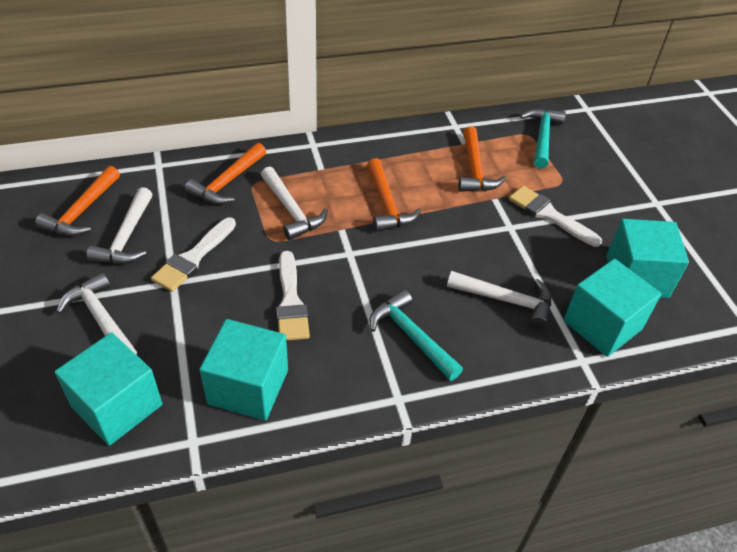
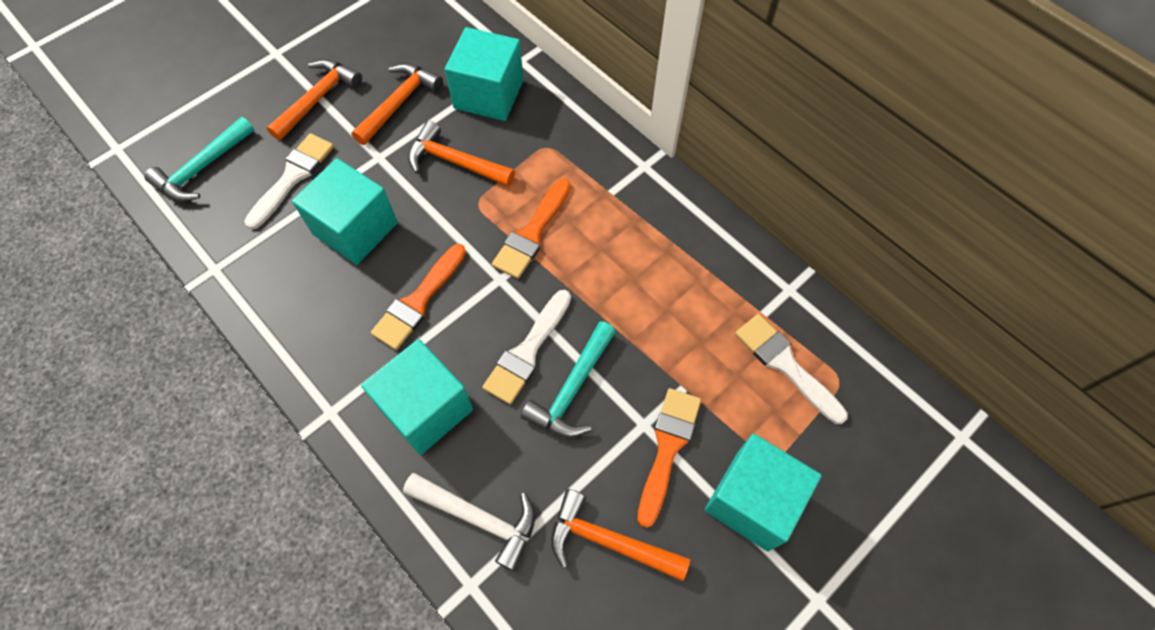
orange brush: 0 -> 3
white hammer: 4 -> 1

